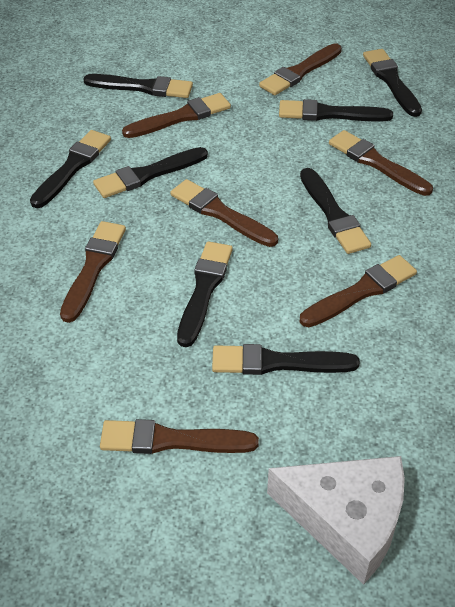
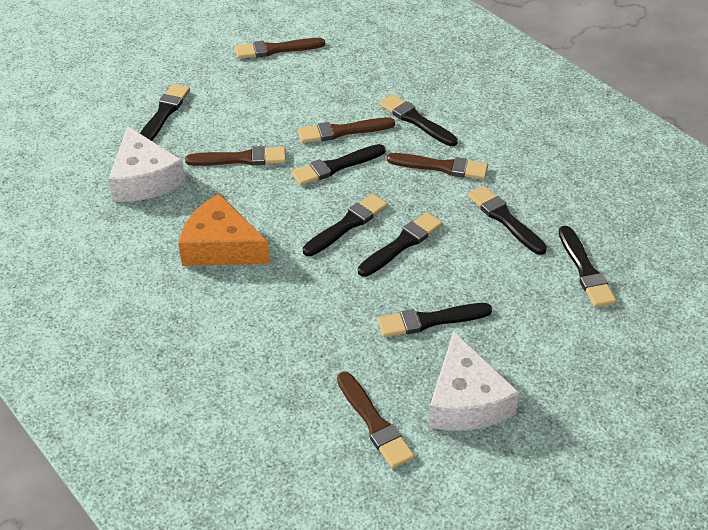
brown brush: 7 -> 5
orange cheese: 0 -> 1
white cheese: 1 -> 2

